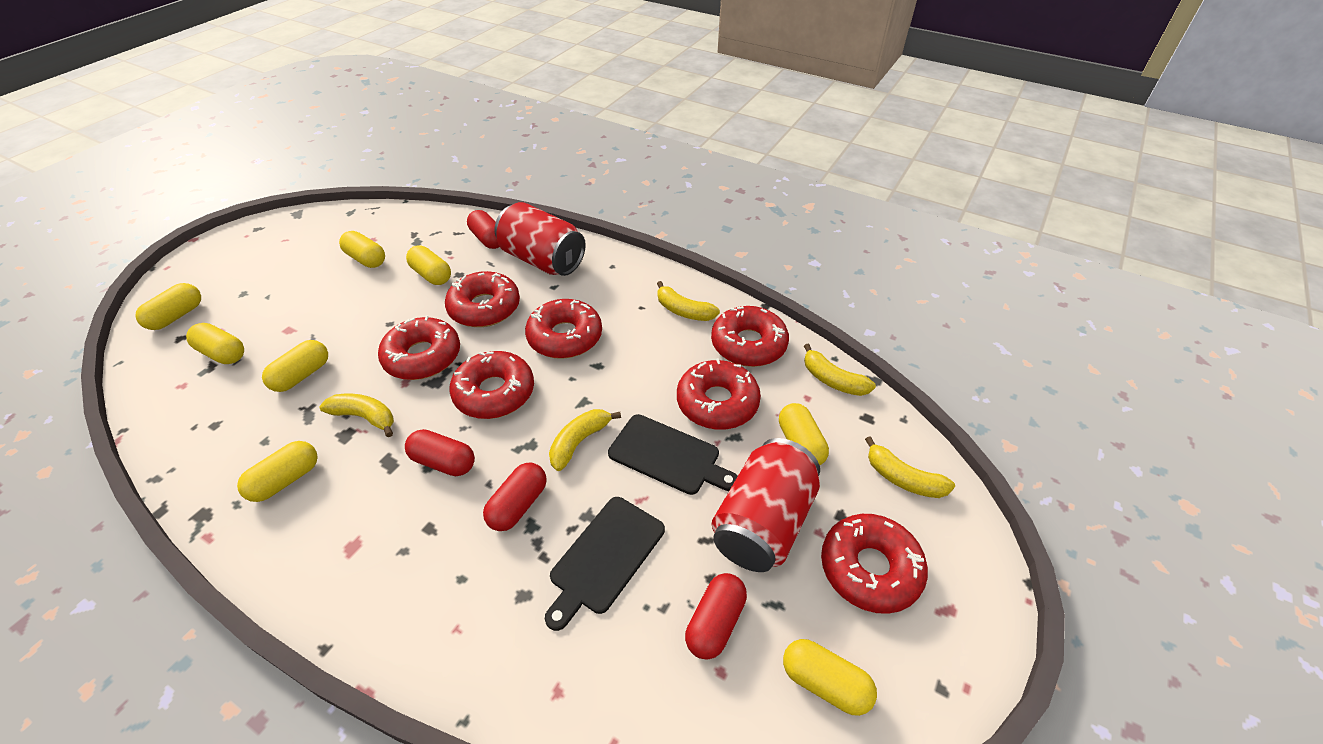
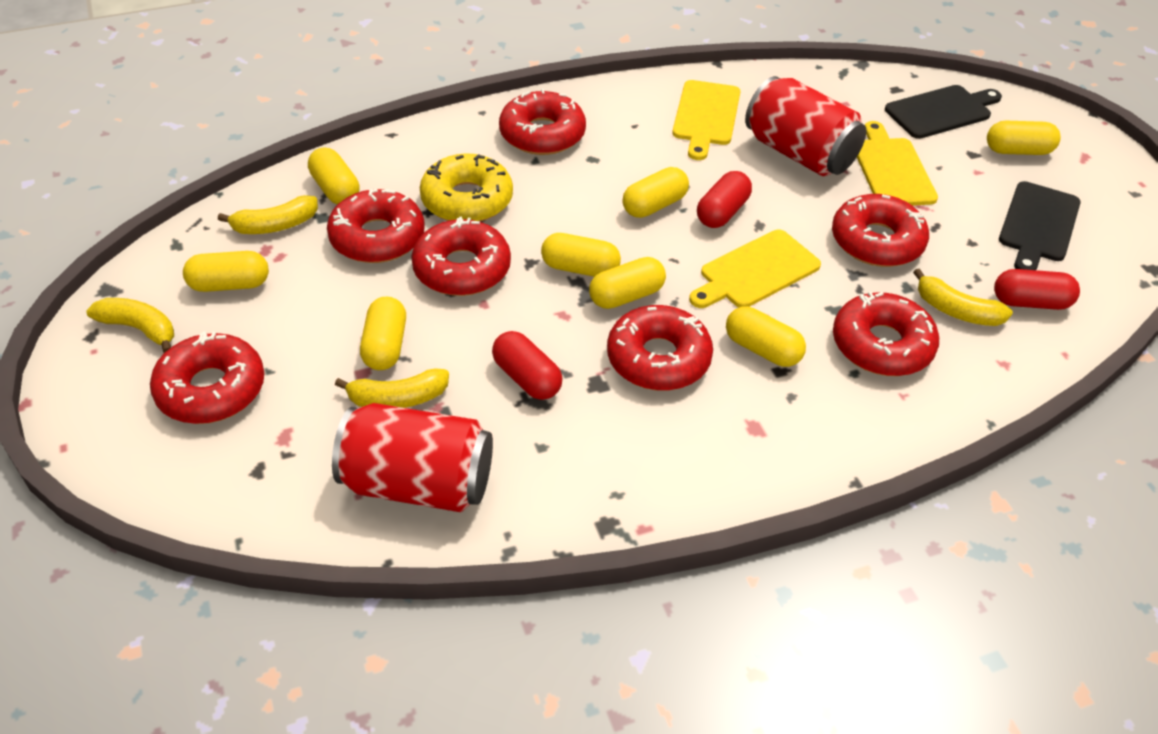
red capsule: 4 -> 3
yellow banana: 5 -> 4
yellow cutting board: 0 -> 3
yellow donut: 0 -> 1

